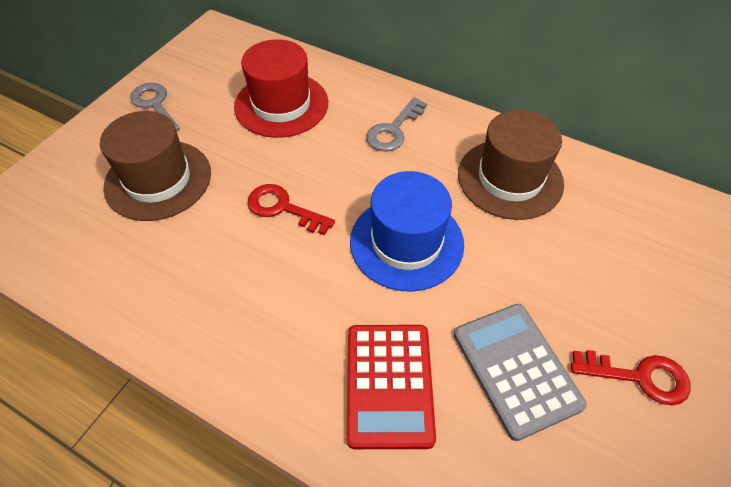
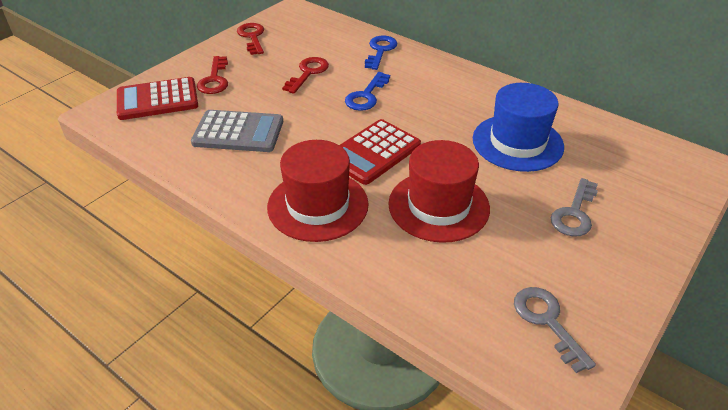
blue key: 0 -> 2
brown hat: 2 -> 0
red calculator: 1 -> 2
red hat: 1 -> 2
red key: 2 -> 3

